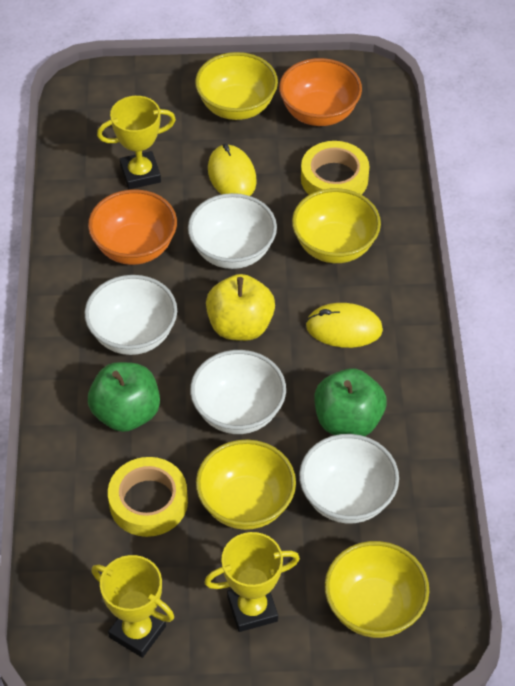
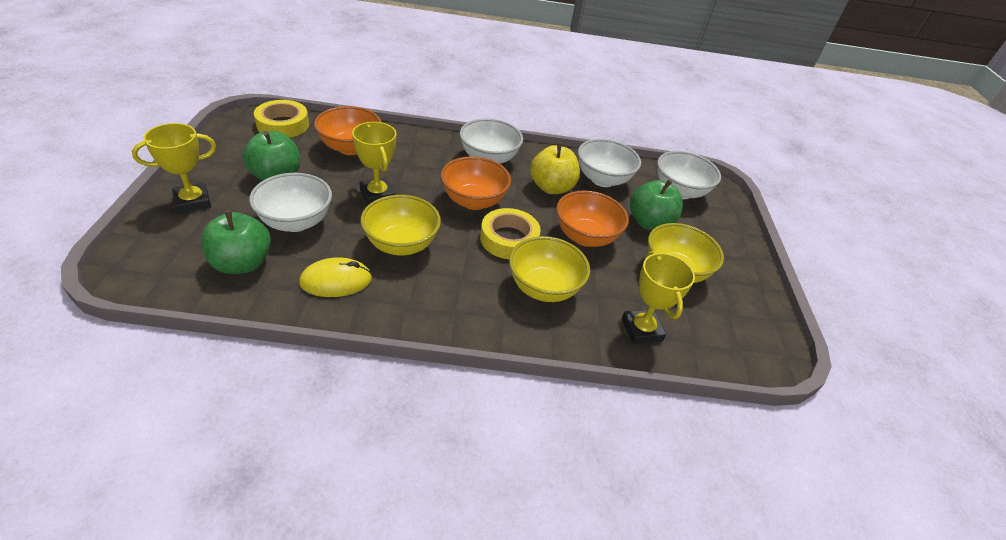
green apple: 2 -> 3
orange bowl: 2 -> 3
yellow bowl: 4 -> 3
yellow mouse: 2 -> 1

